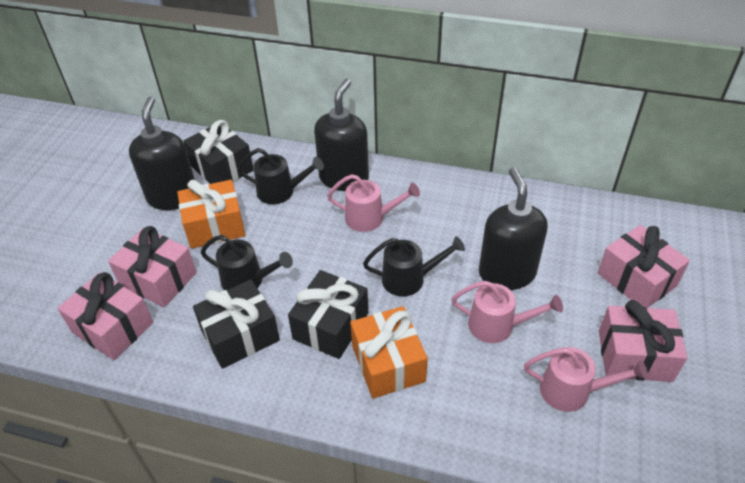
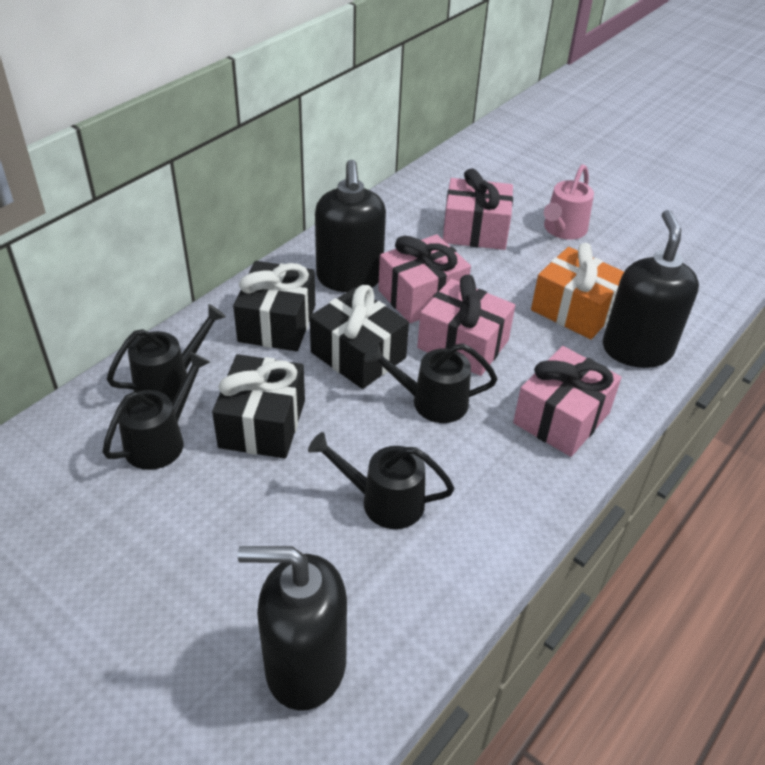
black watering can: 3 -> 4
orange gift: 2 -> 1
pink watering can: 3 -> 1

